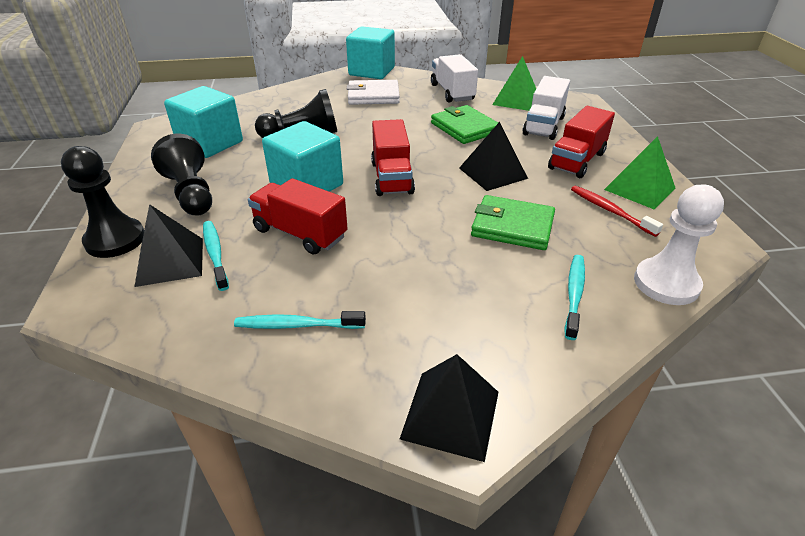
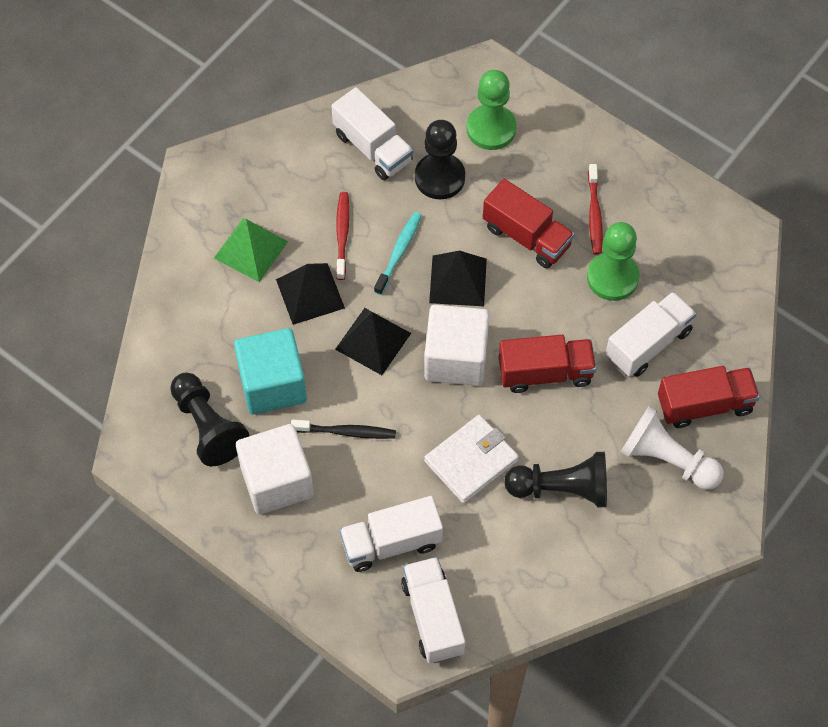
black toothbrush: 0 -> 1
green pawn: 0 -> 2
green pyramid: 2 -> 1
green wallet: 2 -> 0
red toothbrush: 1 -> 2
turquoise cube: 3 -> 1
turquoise toothbrush: 3 -> 1
white cube: 0 -> 2
white truck: 2 -> 4

